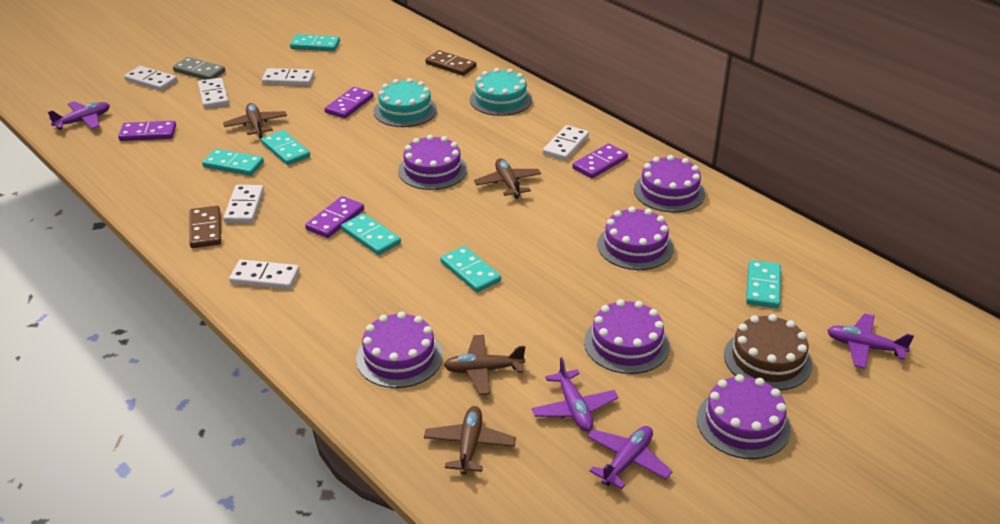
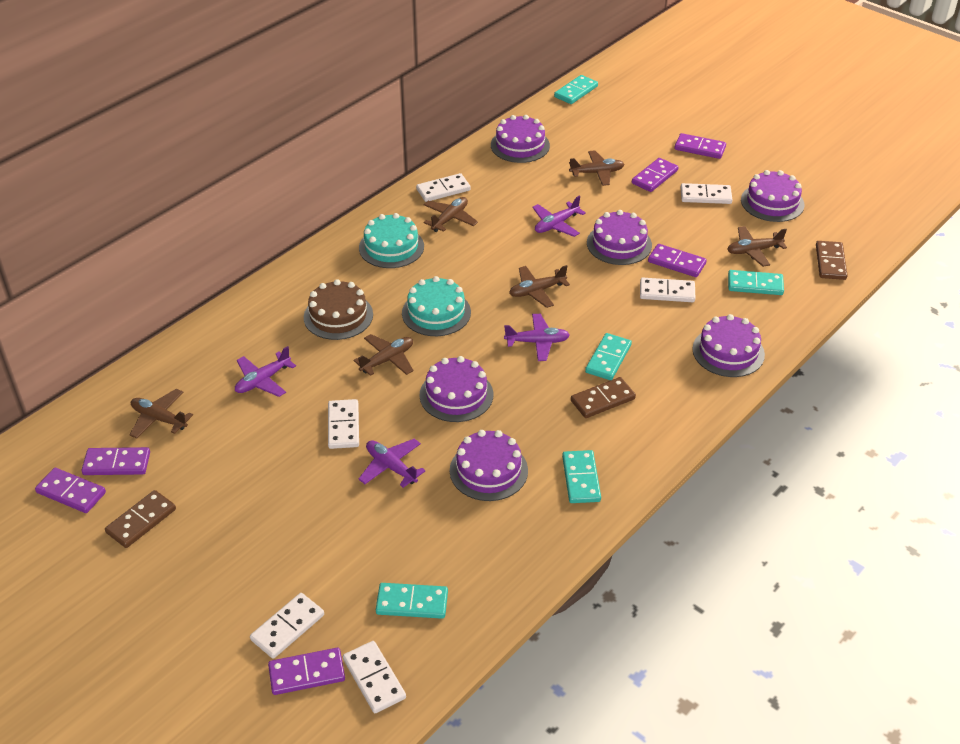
brown domino: 2 -> 3
brown plane: 4 -> 6
grey domino: 1 -> 0
purple domino: 4 -> 6
turquoise domino: 6 -> 5

